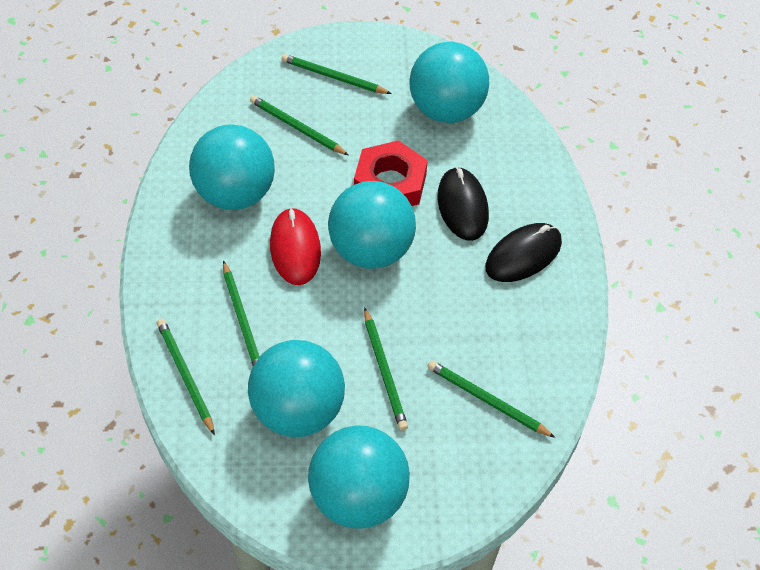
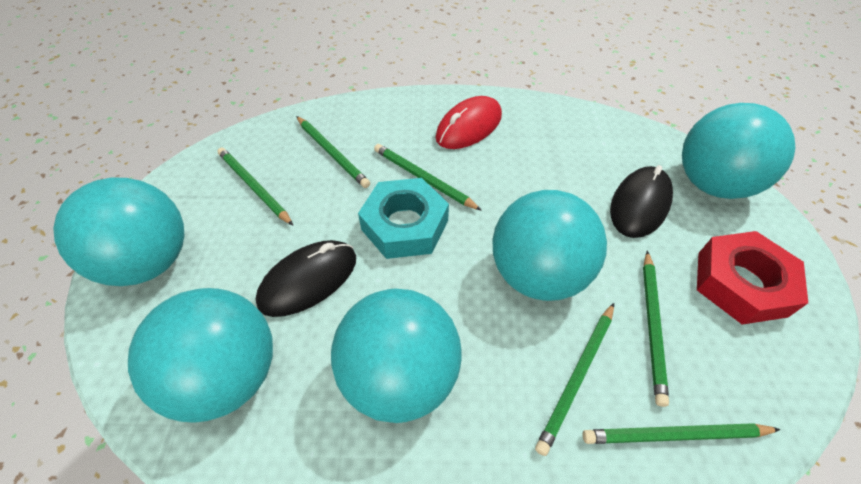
turquoise nut: 0 -> 1

